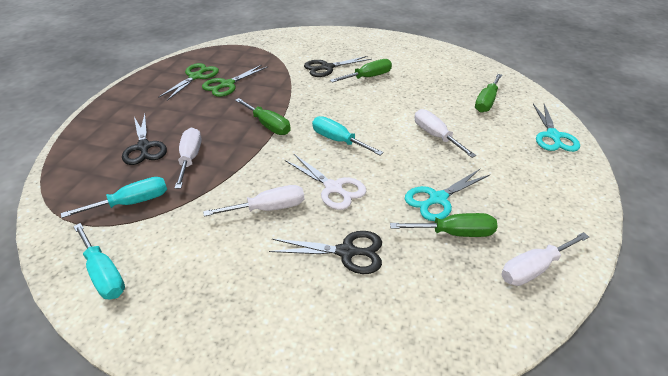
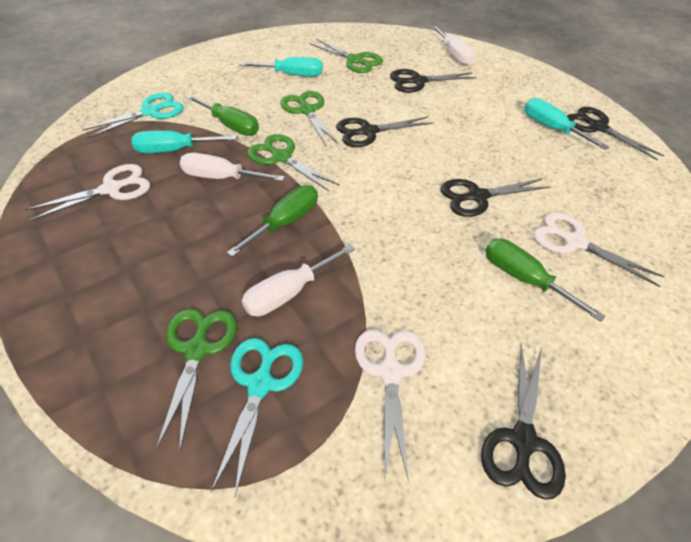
black scissors: 3 -> 5
green scissors: 2 -> 4
green screwdriver: 4 -> 3
white scissors: 1 -> 3
white screwdriver: 4 -> 3

